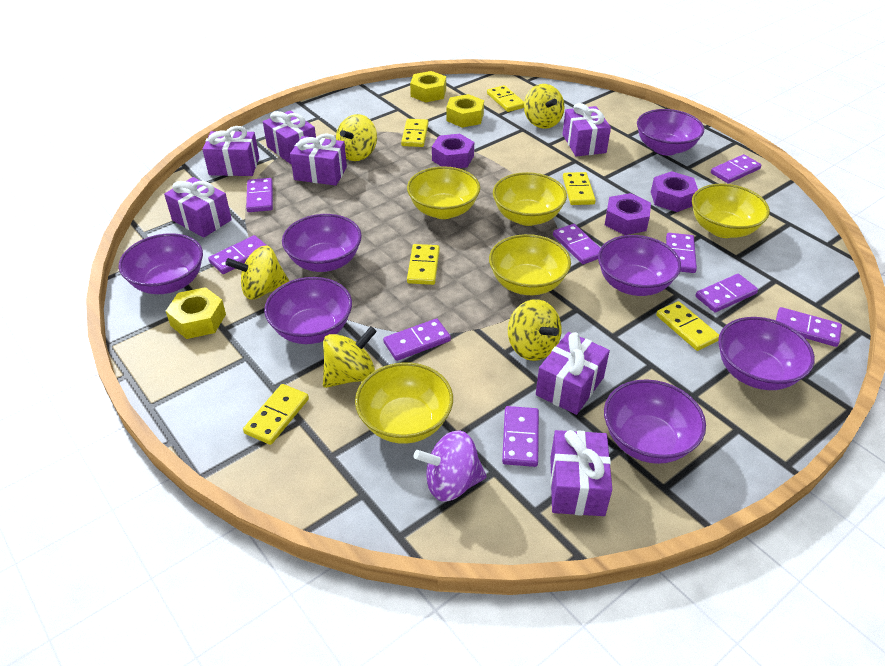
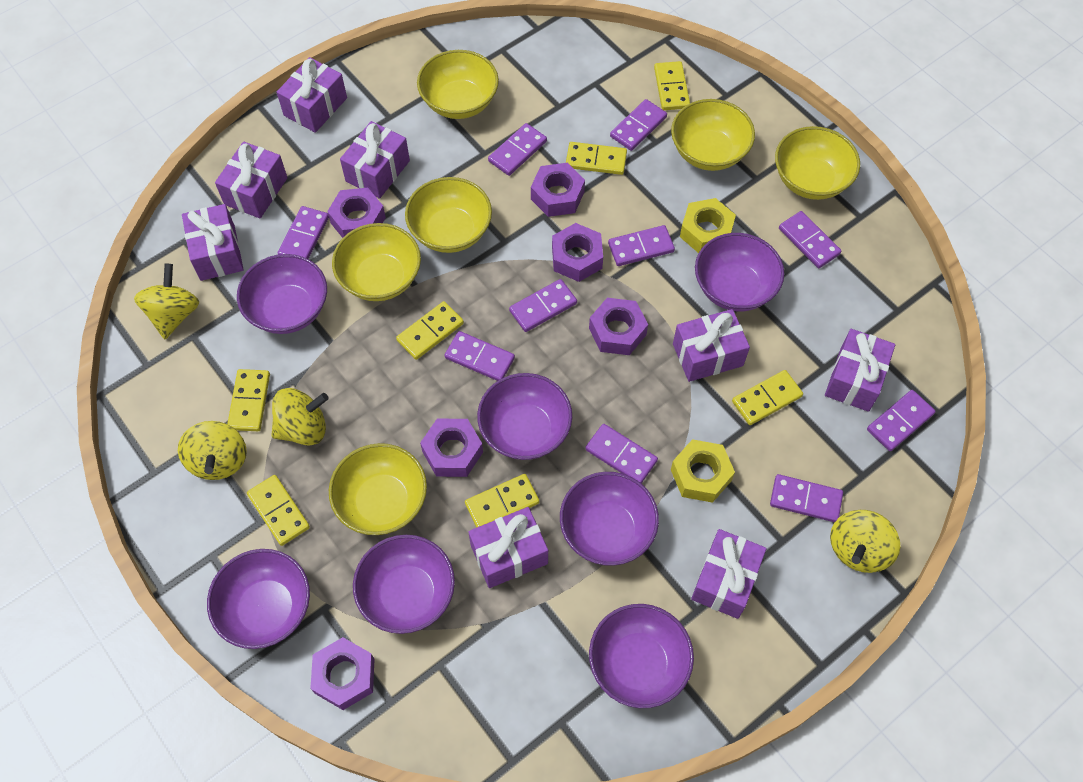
purple domino: 9 -> 10
purple gift: 7 -> 8
purple nut: 3 -> 6
purple spinning top: 1 -> 0
yellow bowl: 5 -> 6
yellow domino: 6 -> 7
yellow nut: 3 -> 2
yellow spinning top: 5 -> 4

